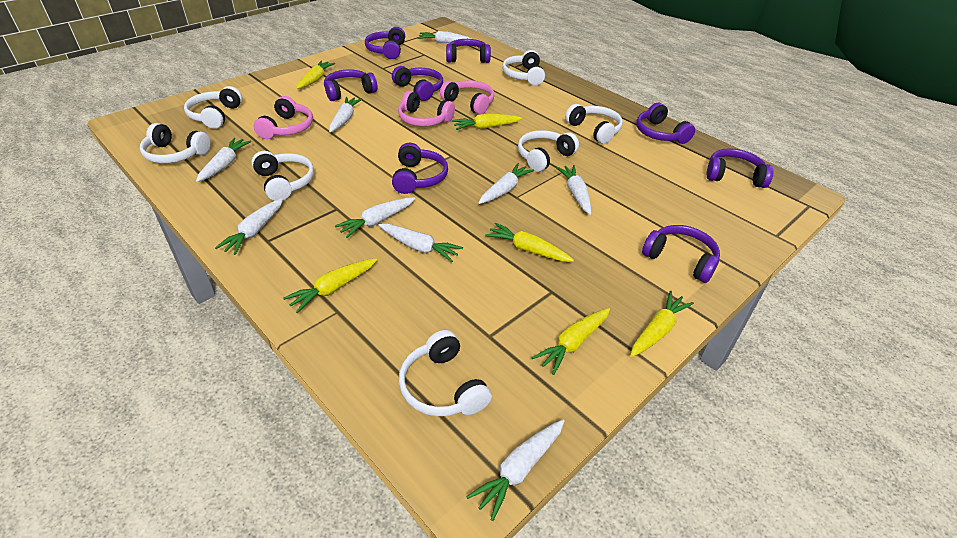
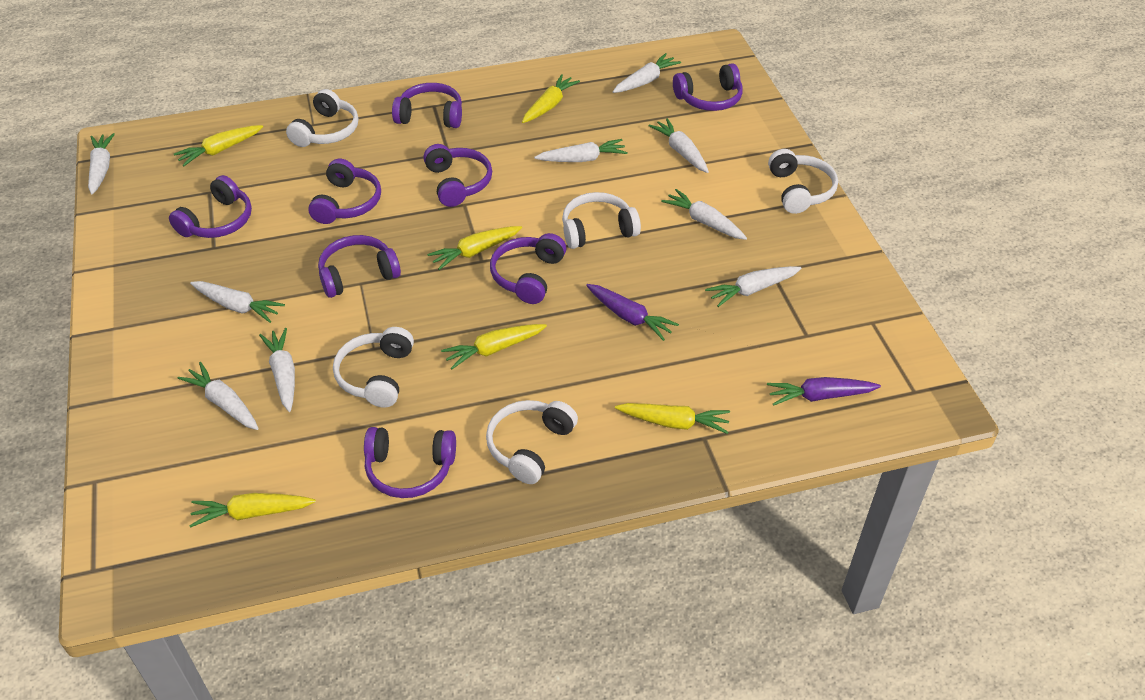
pink headphones: 3 -> 0
purple carrot: 0 -> 2
white headphones: 7 -> 5

